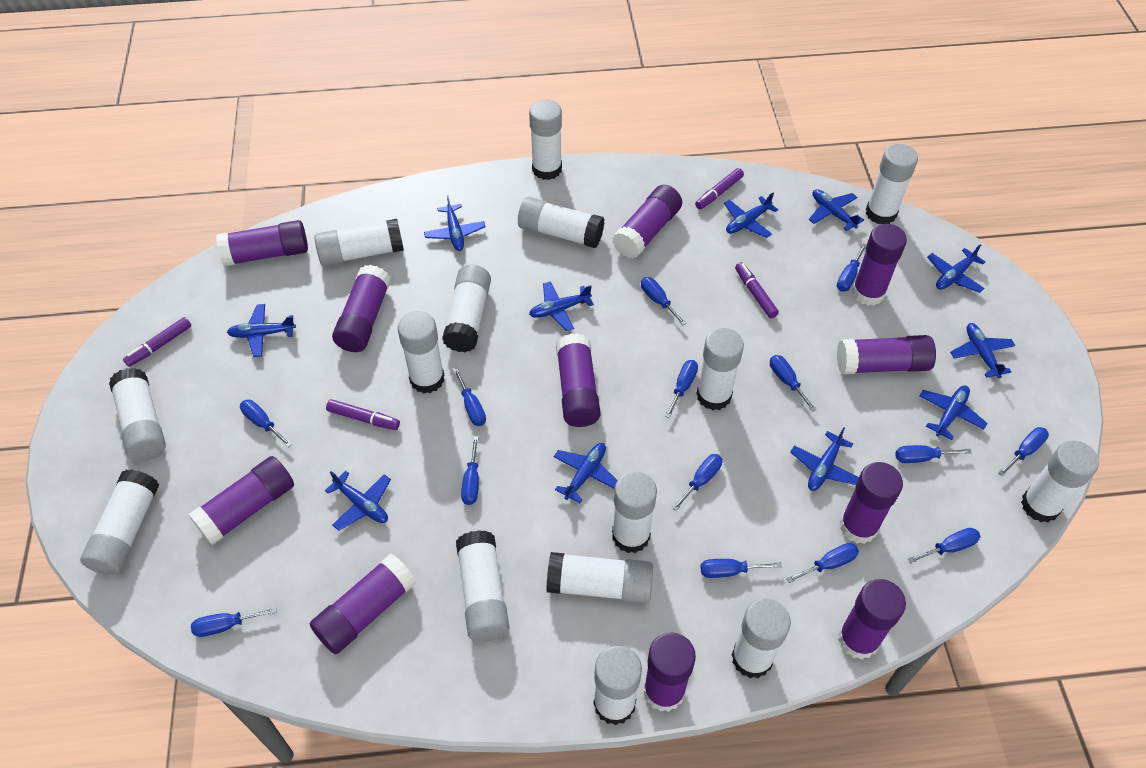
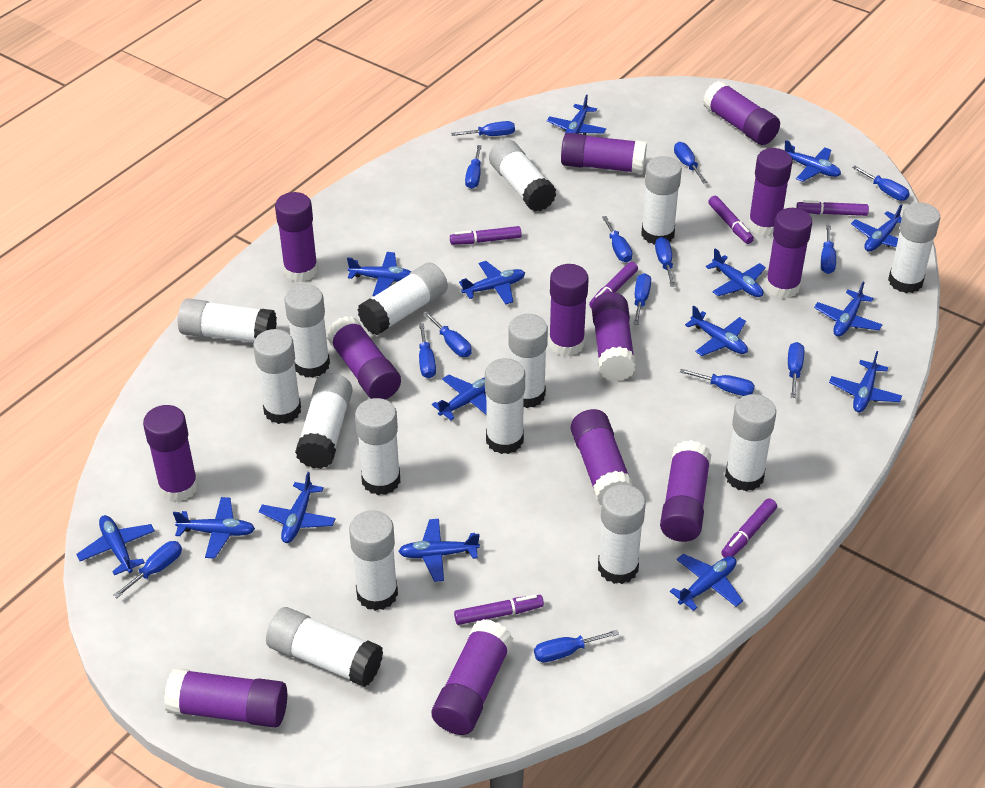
blue plane: 11 -> 15
purple glue stick: 11 -> 13
purple marker: 4 -> 6

